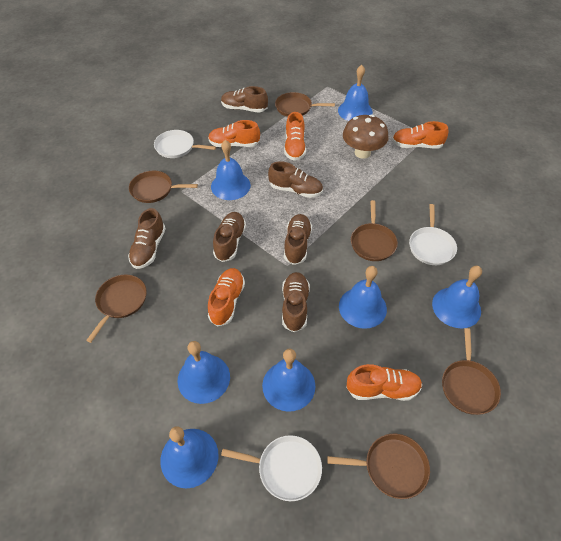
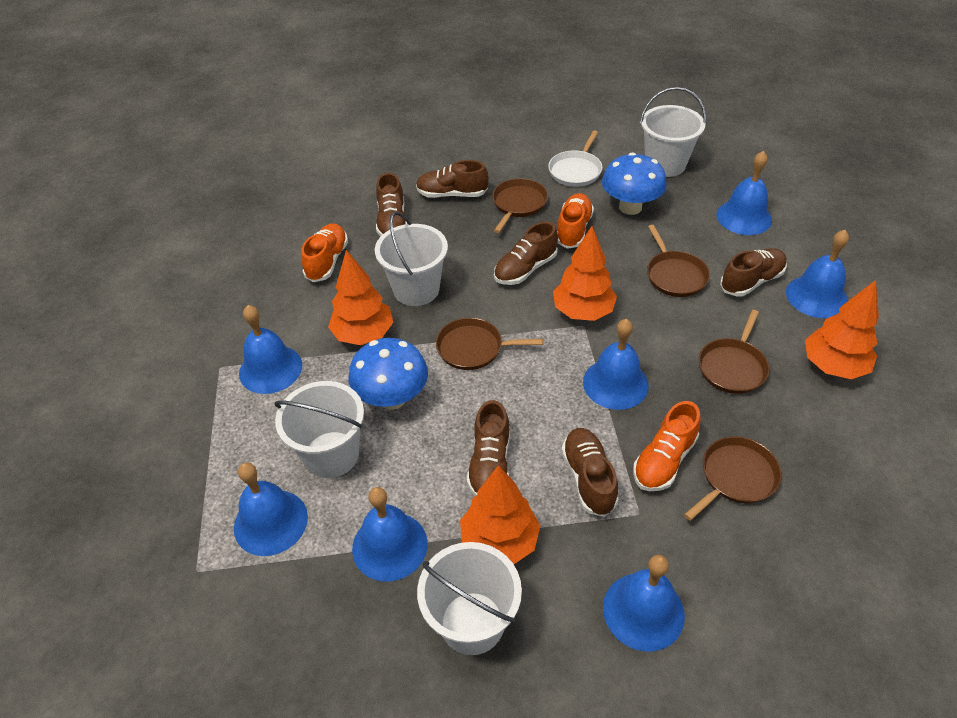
blue mushroom: 0 -> 2
brown mushroom: 1 -> 0
brown pan: 6 -> 5
orange shoe: 5 -> 3
orange tree: 0 -> 4
white bucket: 0 -> 4
white pan: 3 -> 1

